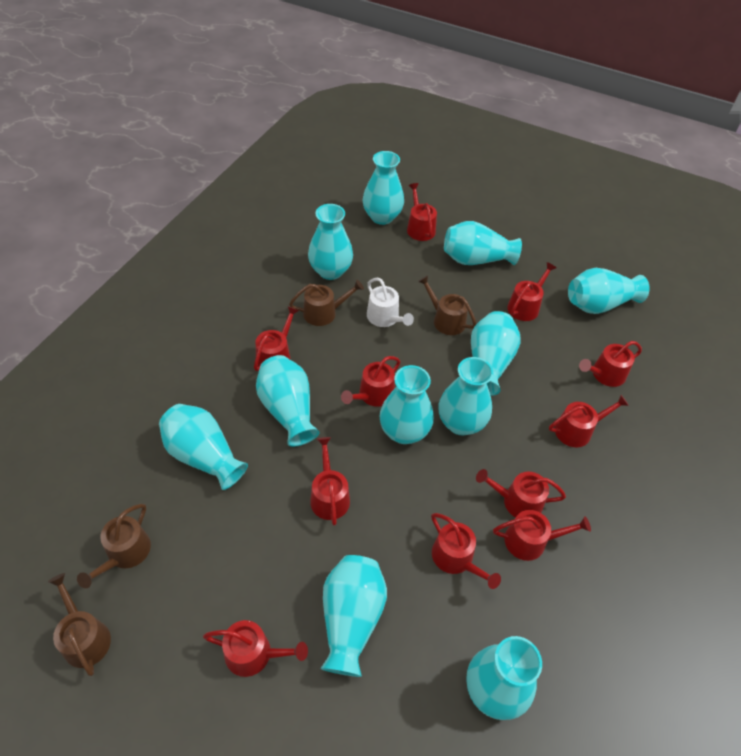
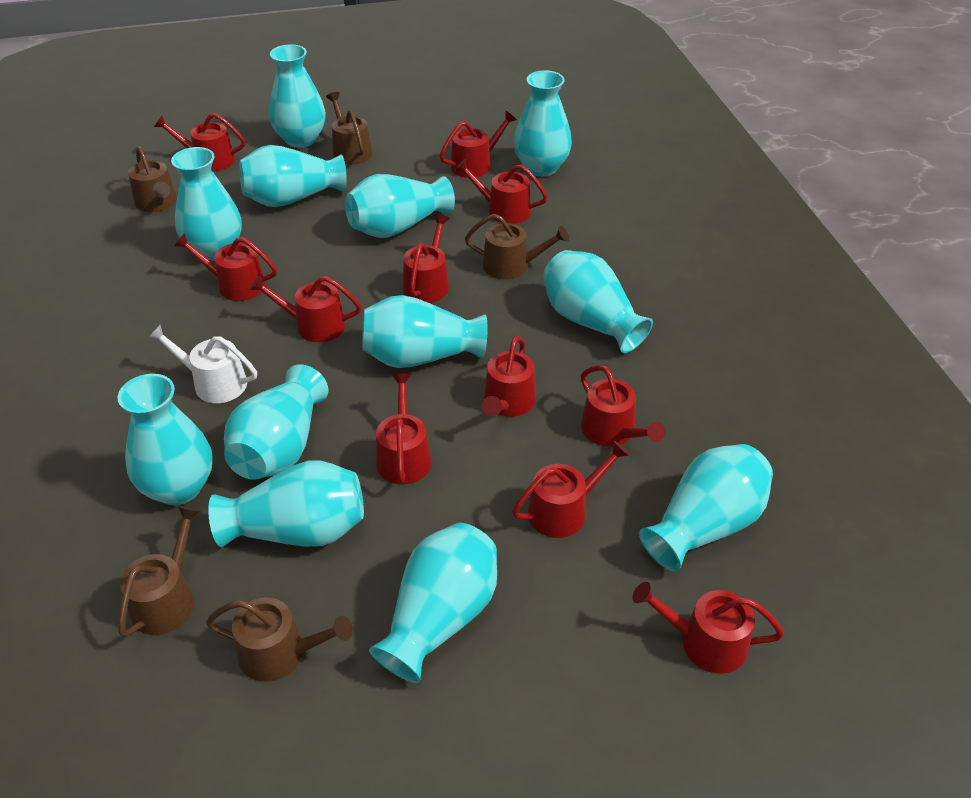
brown watering can: 4 -> 5
turquoise vase: 11 -> 12

